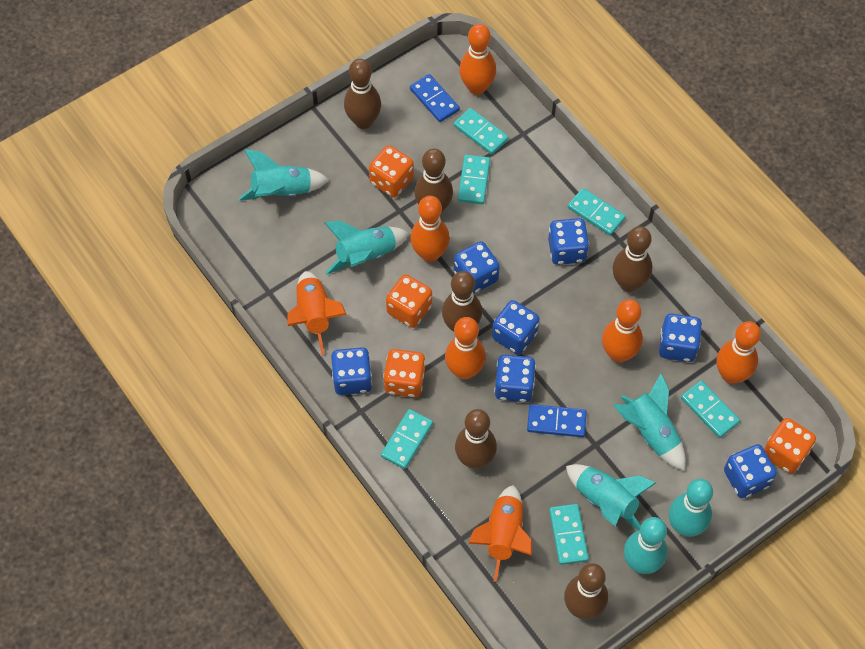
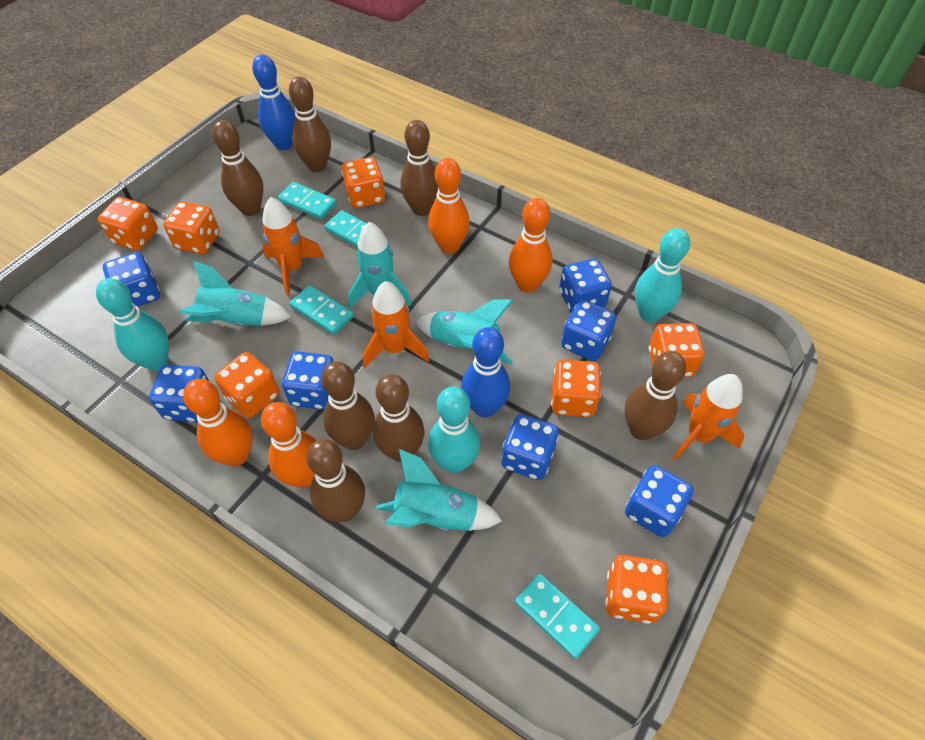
blue bowling pin: 0 -> 2
blue domino: 2 -> 0
brown bowling pin: 6 -> 7
orange bowling pin: 5 -> 4
orange dice: 4 -> 7
orange rocket: 2 -> 3
turquoise bowling pin: 2 -> 3
turquoise domino: 6 -> 4

